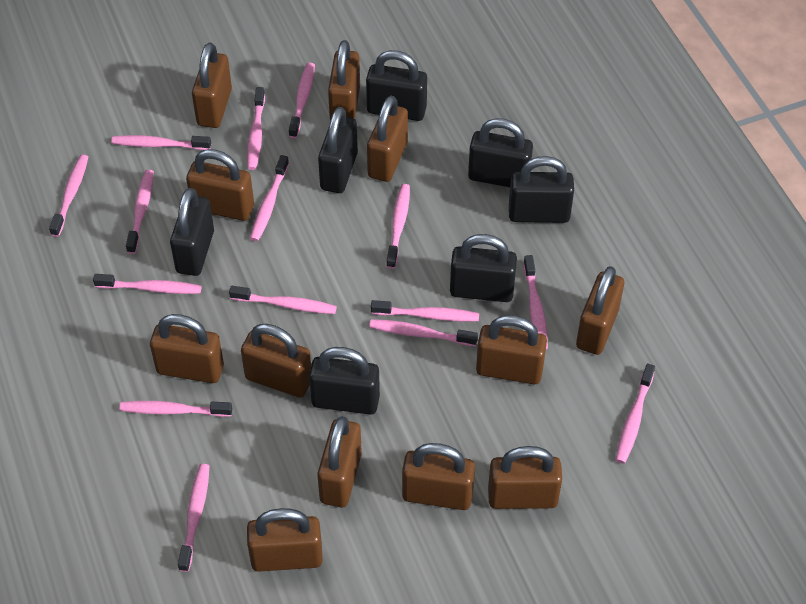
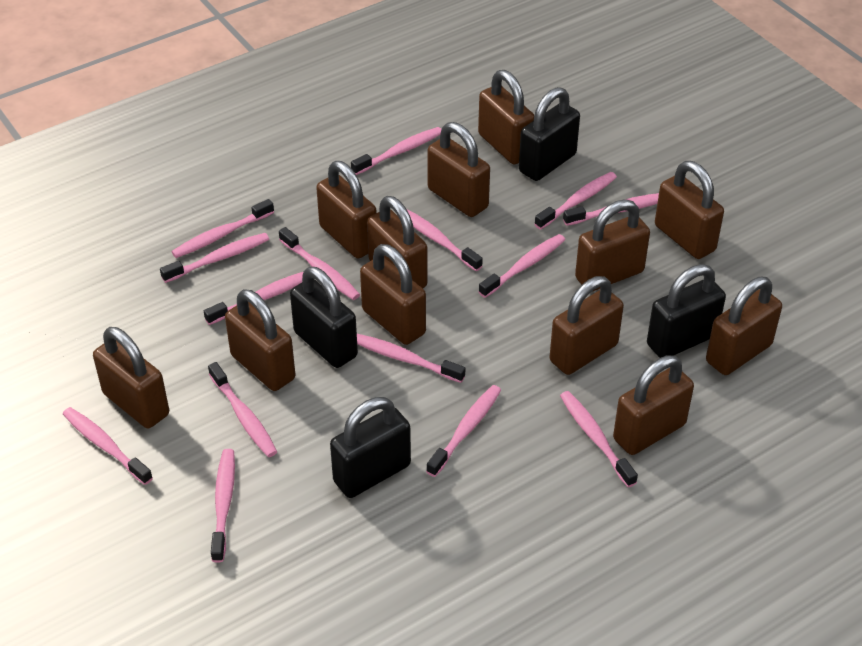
black padlock: 7 -> 4

